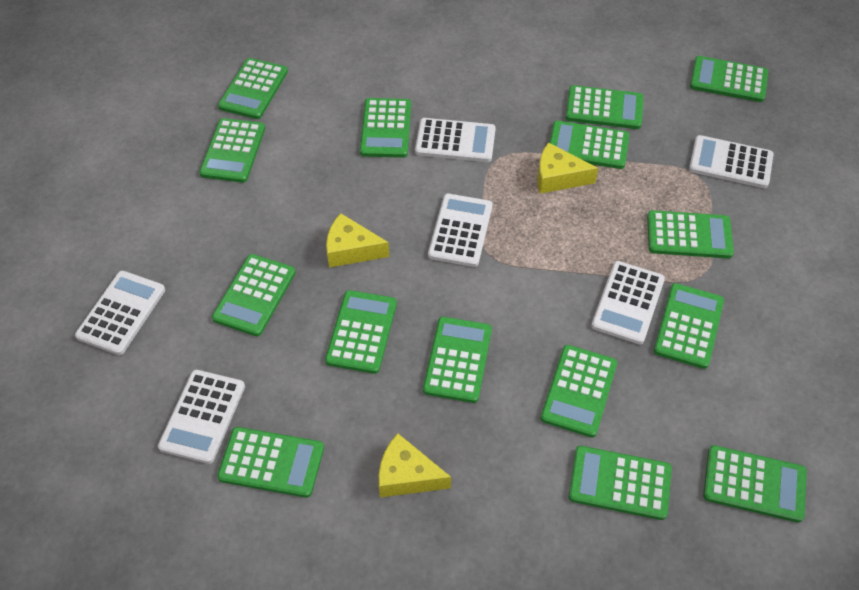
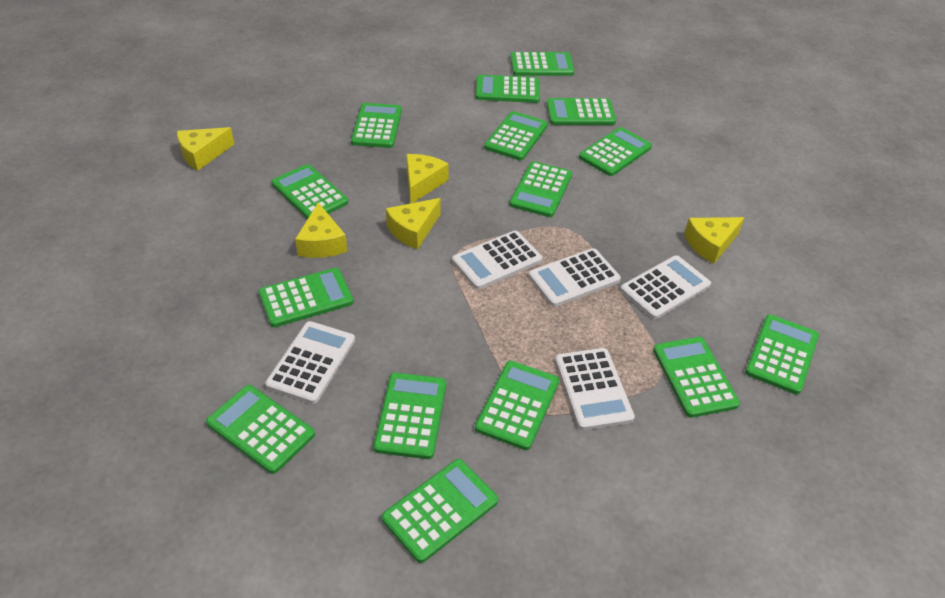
white calculator: 6 -> 5
yellow cheese: 3 -> 5

